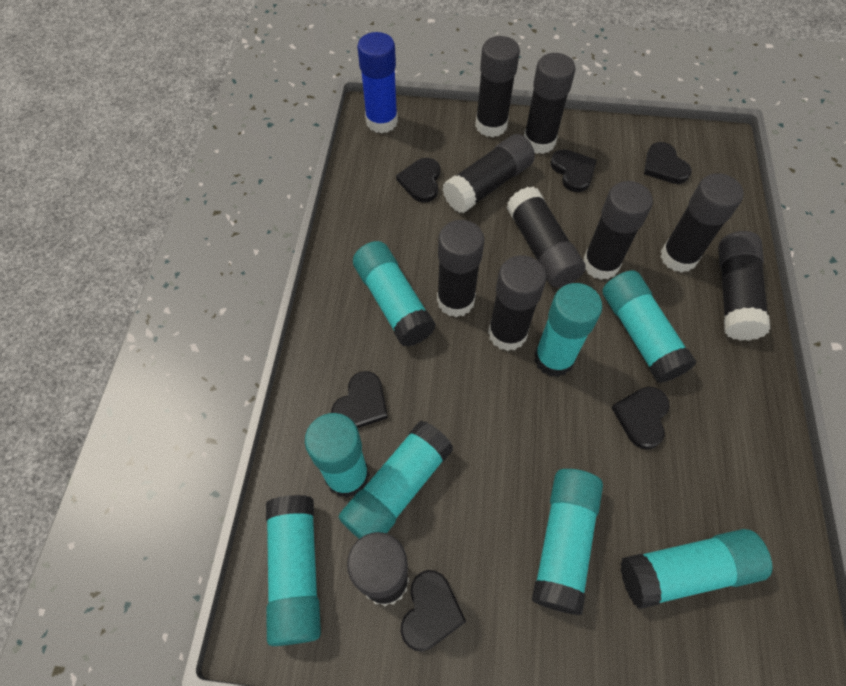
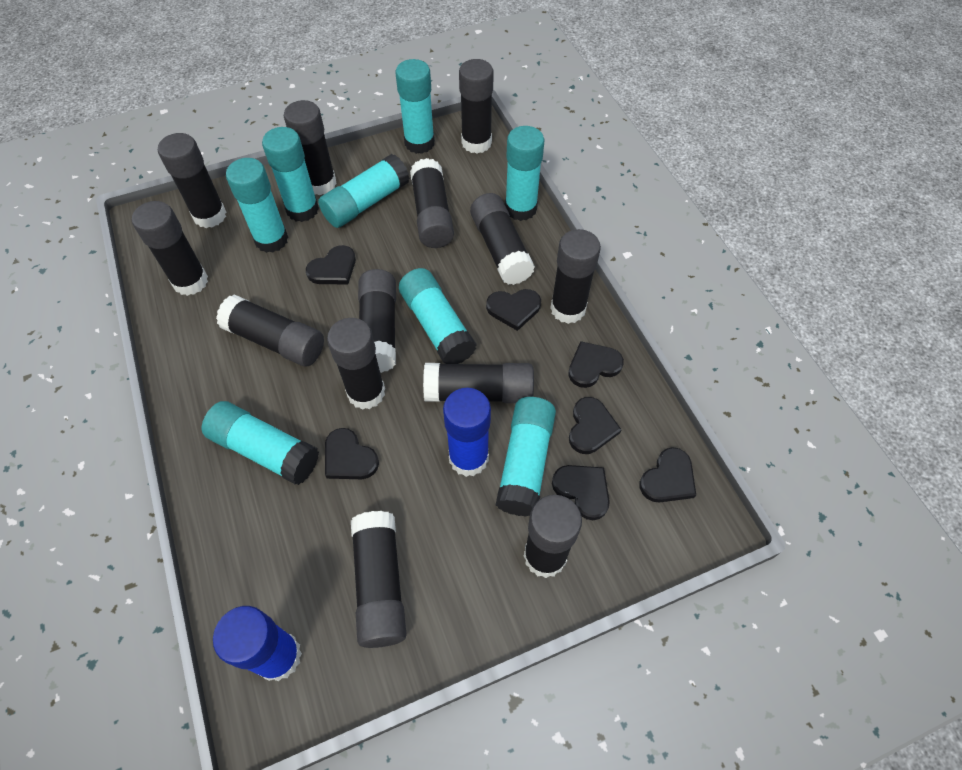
black glue stick: 10 -> 13
black heart: 6 -> 7
blue glue stick: 1 -> 2

